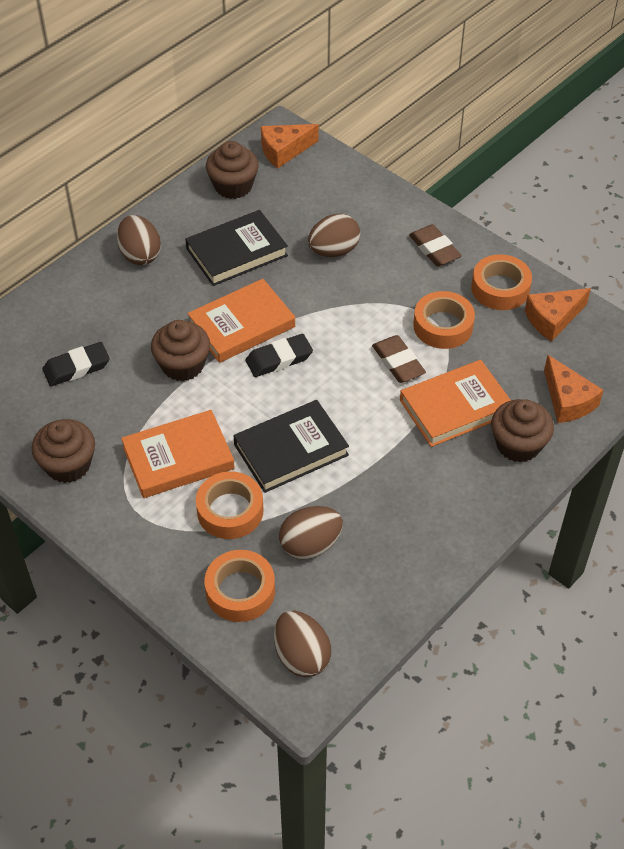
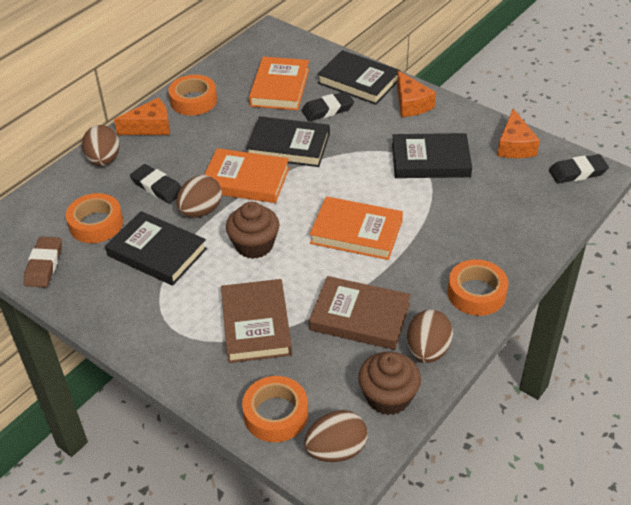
black book: 2 -> 4
black eraser: 2 -> 3
brown book: 0 -> 2
brown cupcake: 4 -> 2
brown eraser: 2 -> 1

